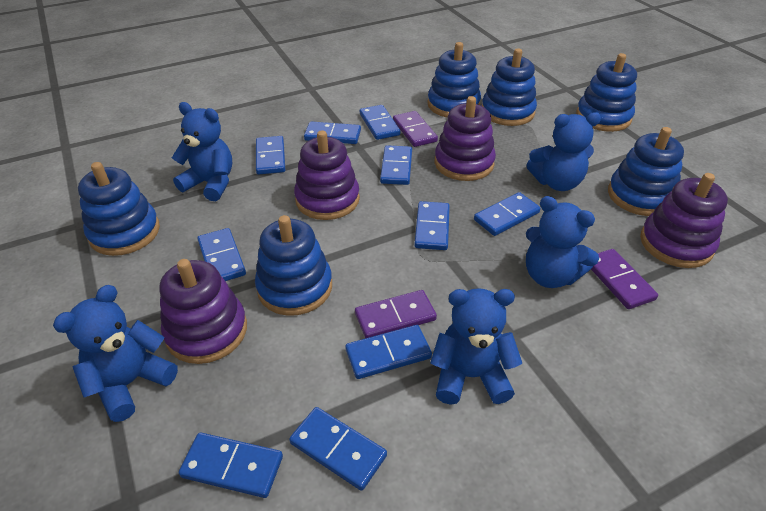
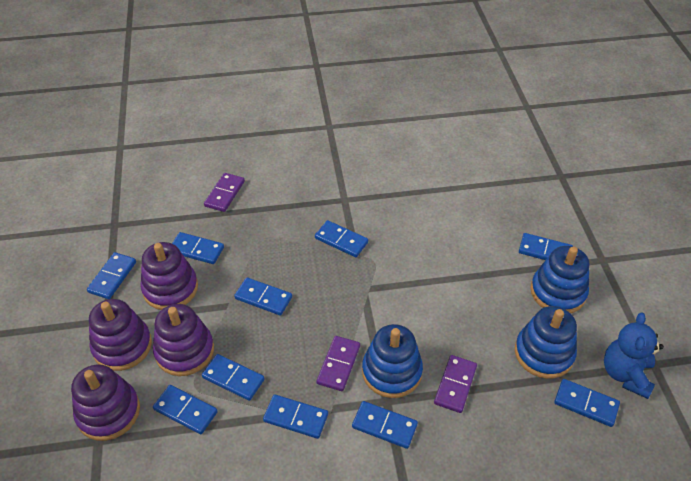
blue stacking toy: 6 -> 3
blue teddy bear: 5 -> 1

